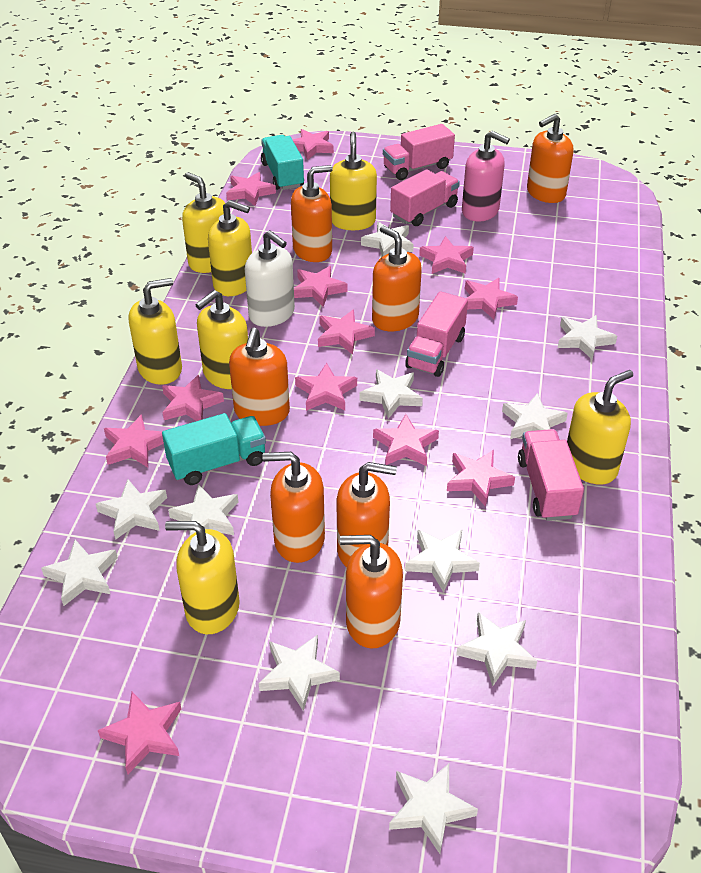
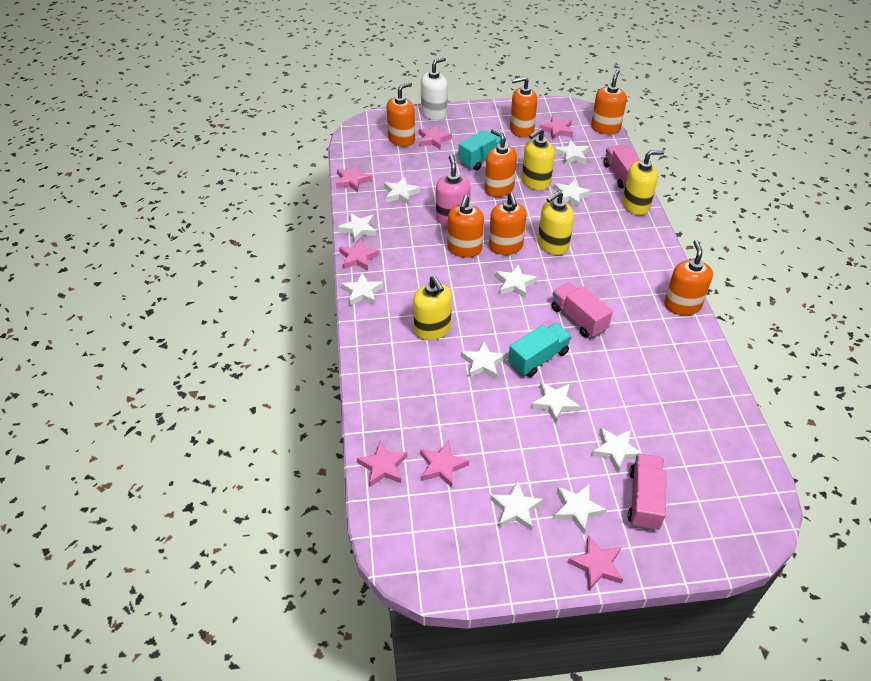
pink star: 12 -> 7
pink truck: 4 -> 3
yellow soap dispenser: 7 -> 4

